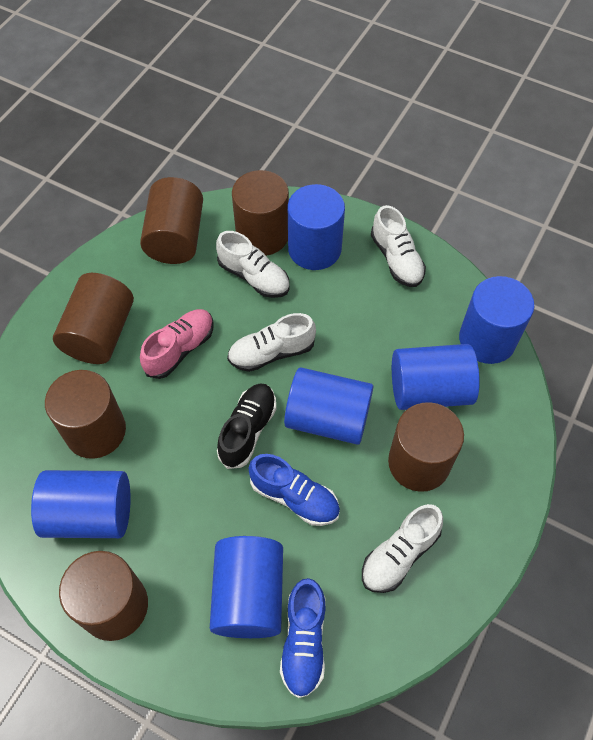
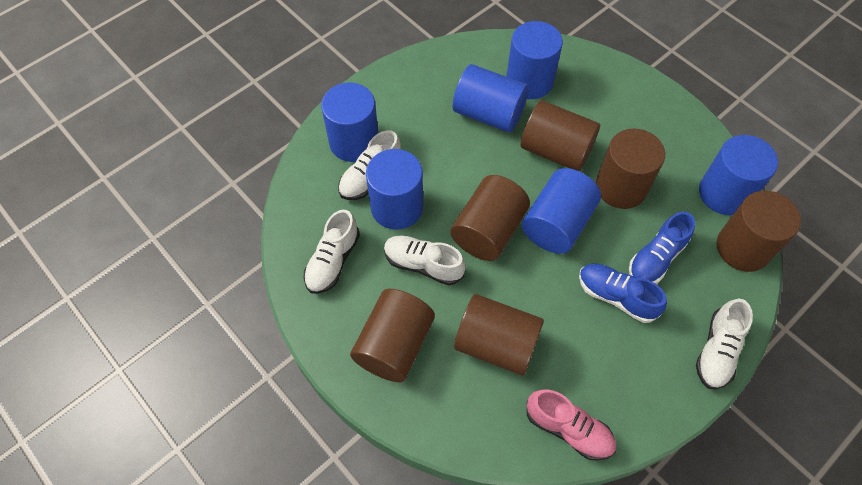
black shoe: 1 -> 0

